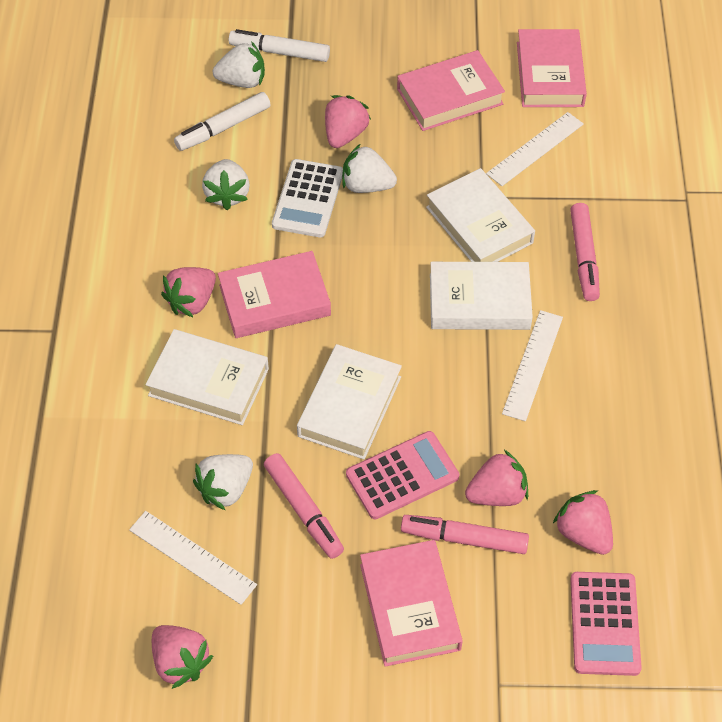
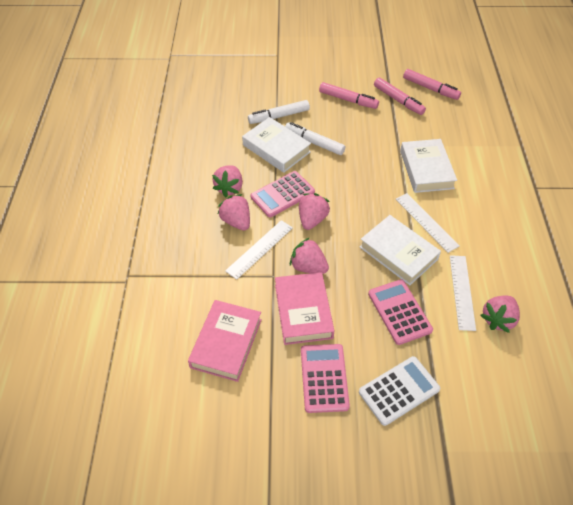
pink book: 4 -> 2
pink calculator: 2 -> 3
white book: 4 -> 3
white strawberry: 4 -> 0

